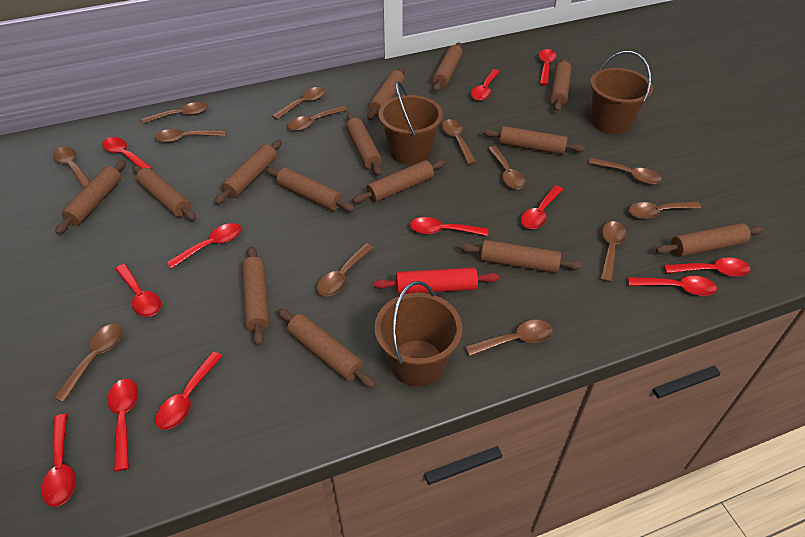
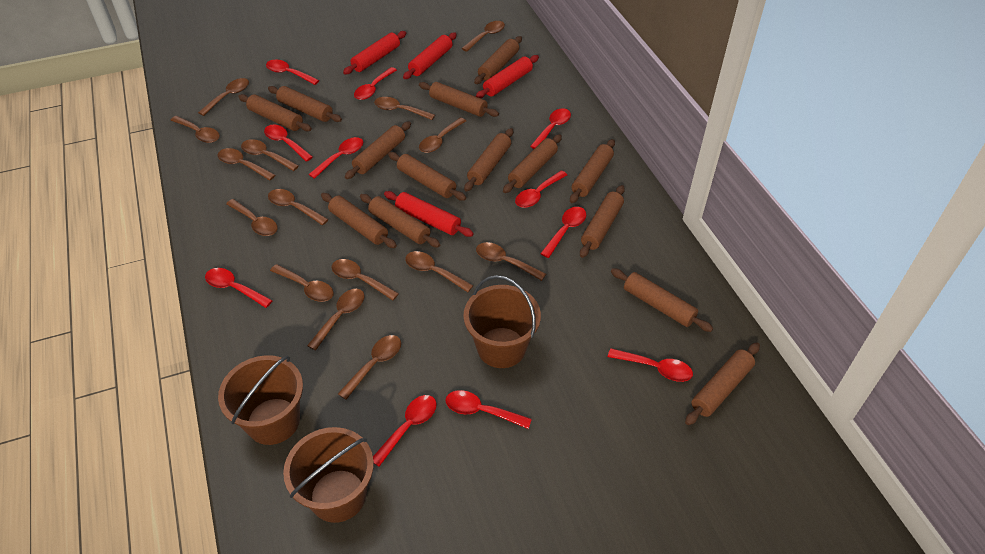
brown spoon: 13 -> 15
red rolling pin: 1 -> 4
red spoon: 12 -> 11

